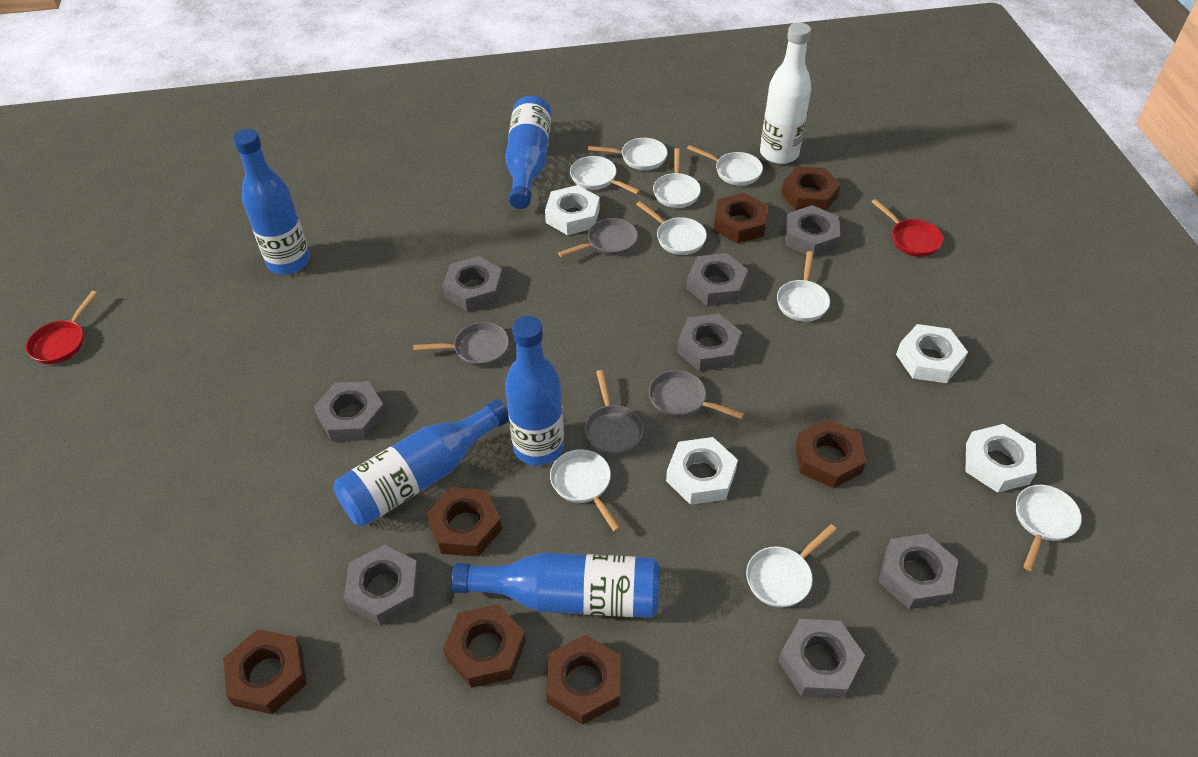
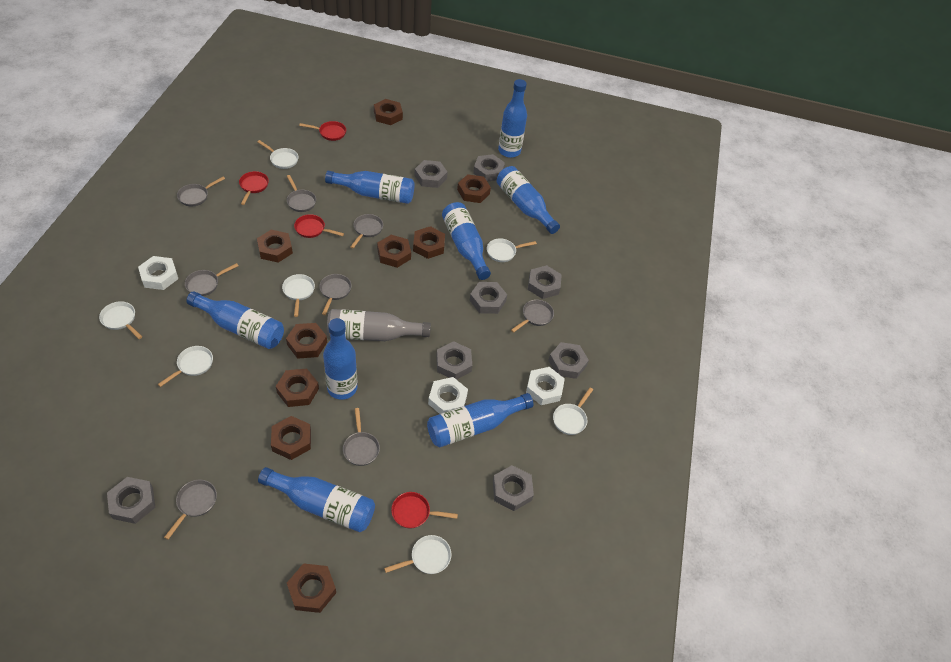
blue bottle: 5 -> 8
brown nut: 7 -> 9
grey bottle: 0 -> 1
grey pan: 4 -> 8
red pan: 2 -> 4
white bottle: 1 -> 0
white nut: 4 -> 3
white pan: 9 -> 7

